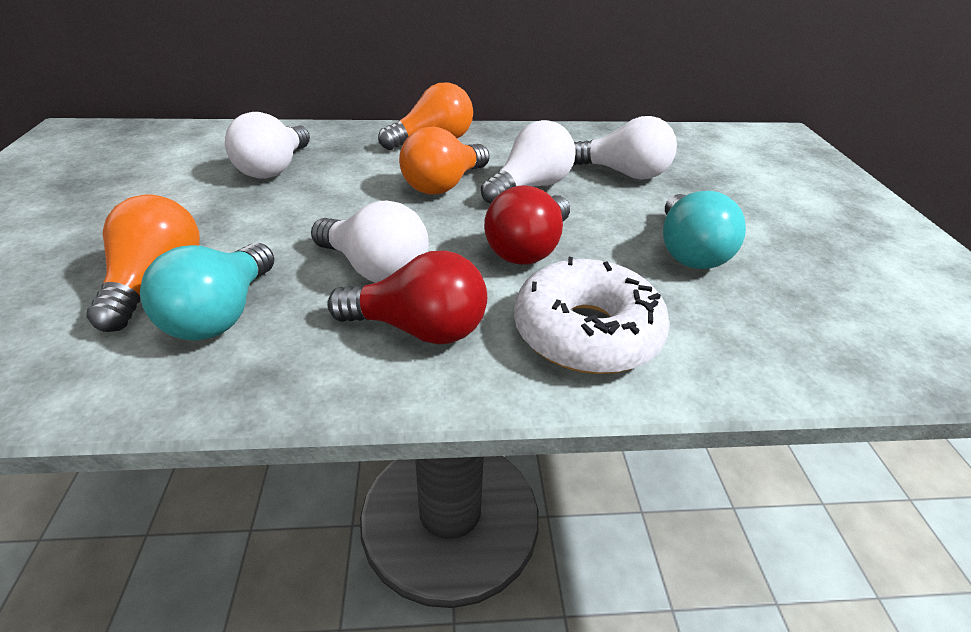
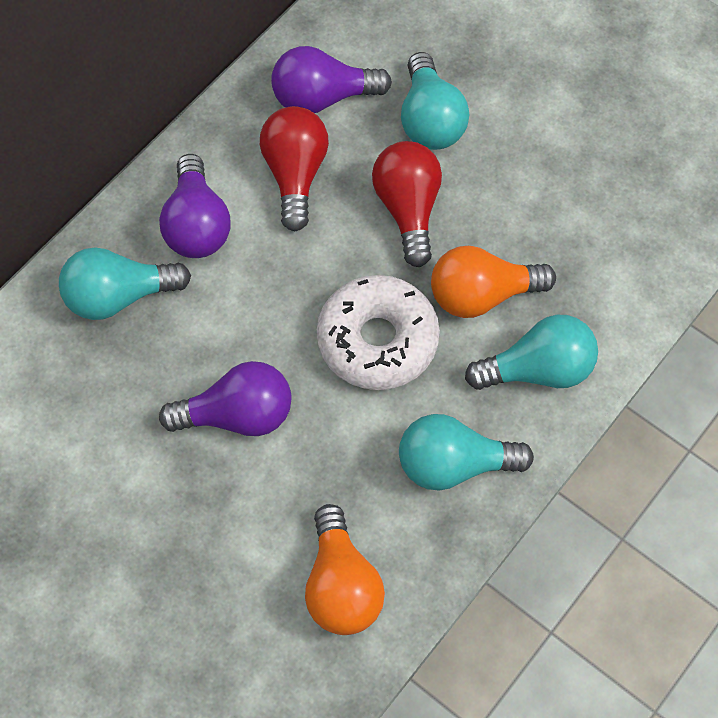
orange light bulb: 3 -> 2
purple light bulb: 0 -> 3
turquoise light bulb: 2 -> 4
white light bulb: 4 -> 0

